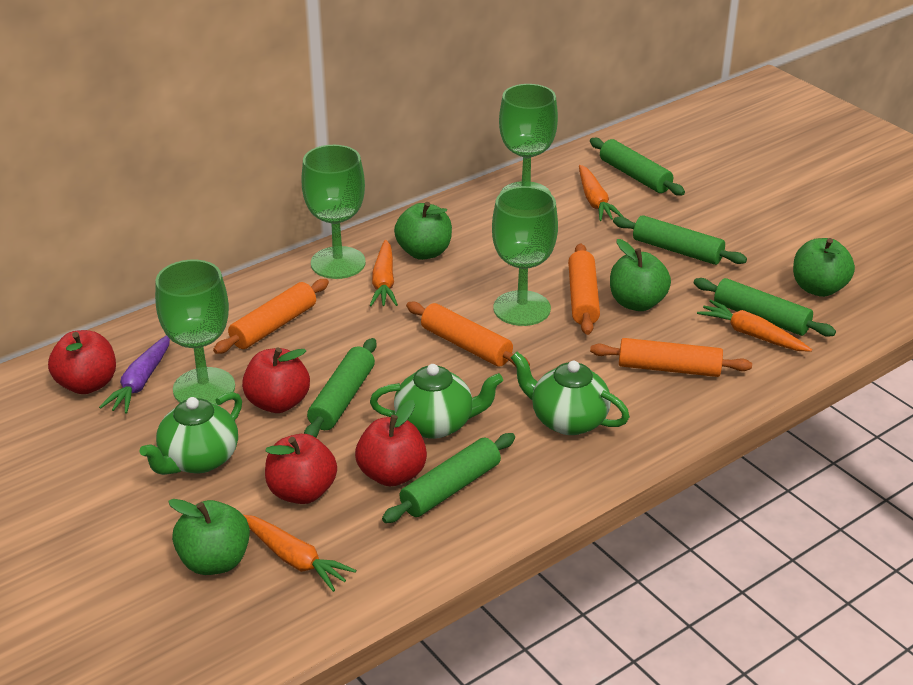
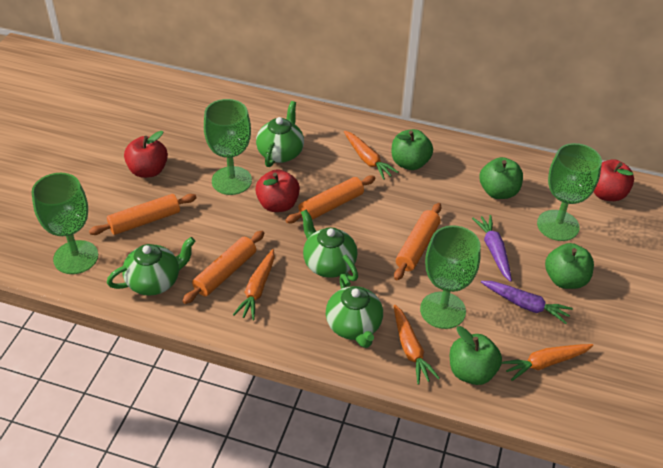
green rolling pin: 5 -> 0
green teapot: 3 -> 4
purple carrot: 1 -> 2
red apple: 4 -> 3

